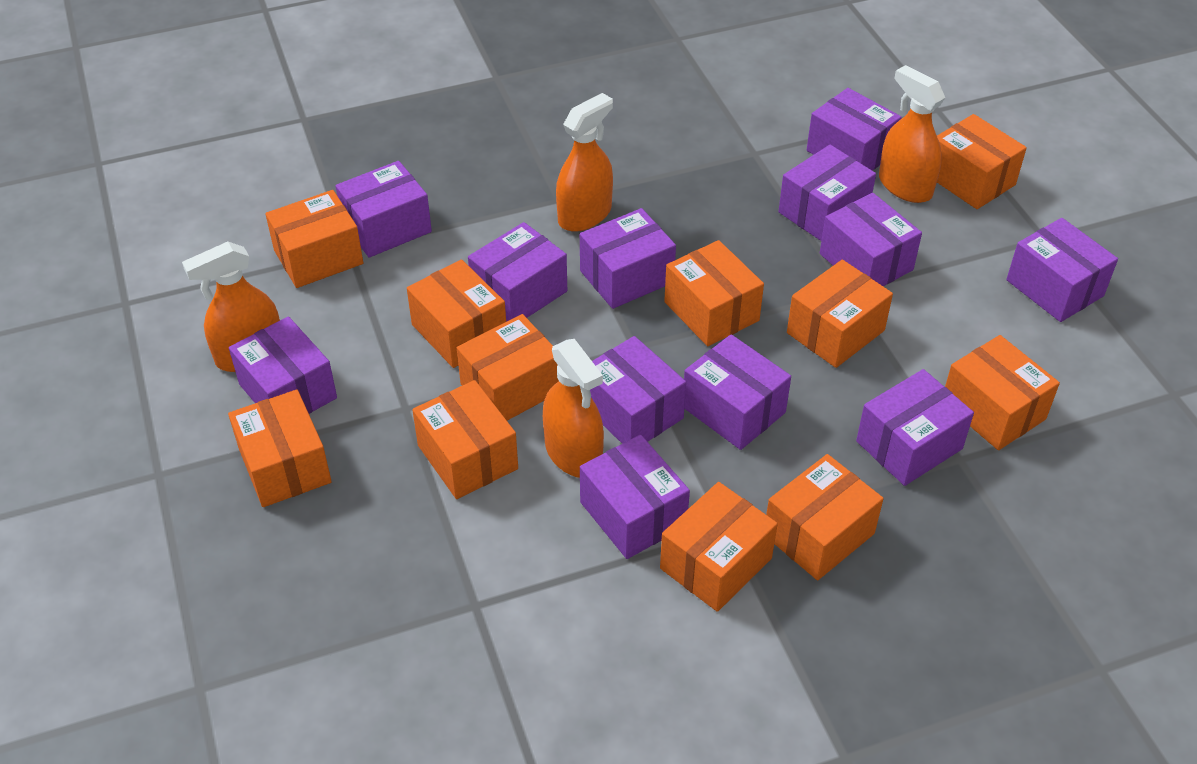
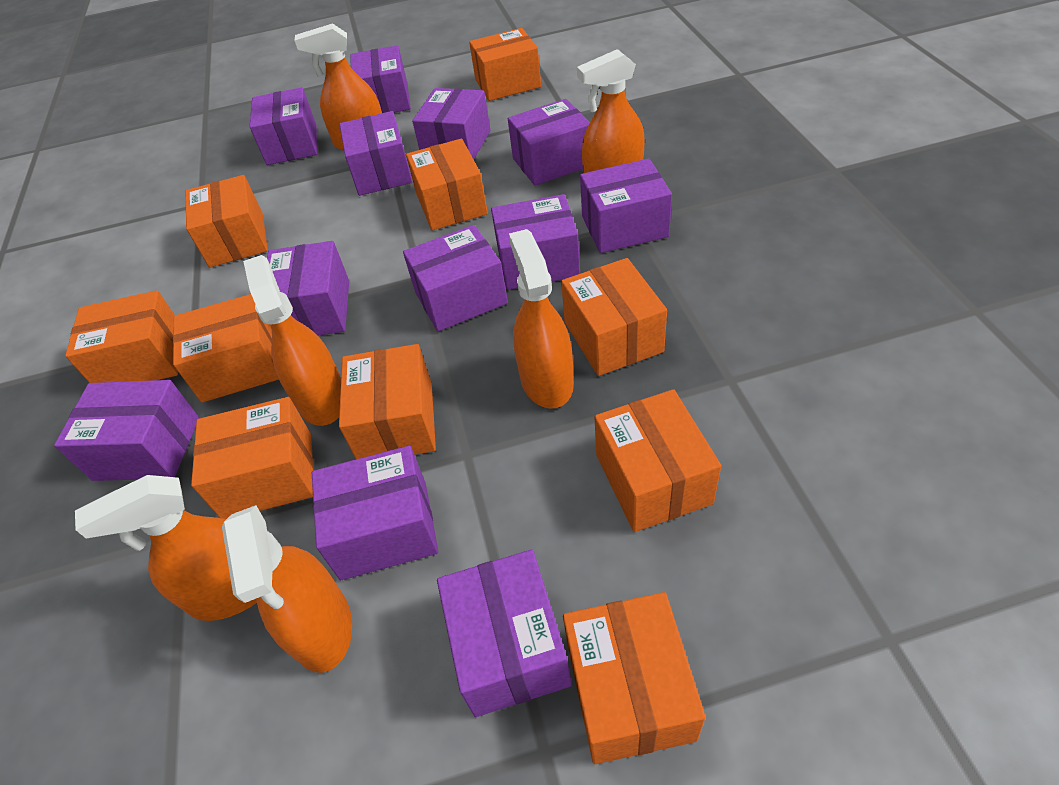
orange box: 11 -> 10
orange spray bottle: 4 -> 6

